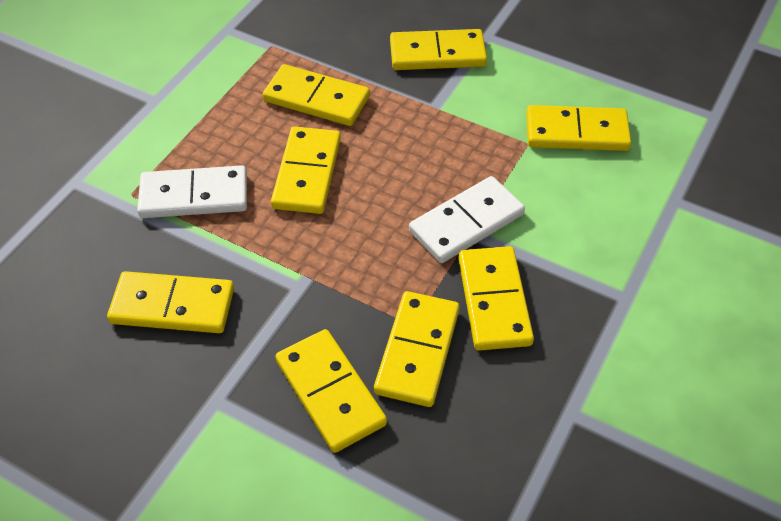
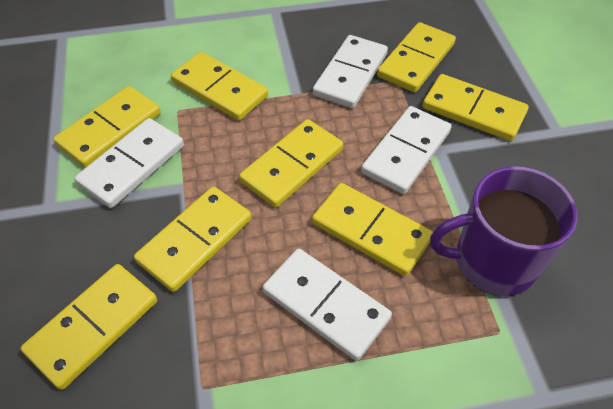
purple mug: 0 -> 1
white domino: 2 -> 4

